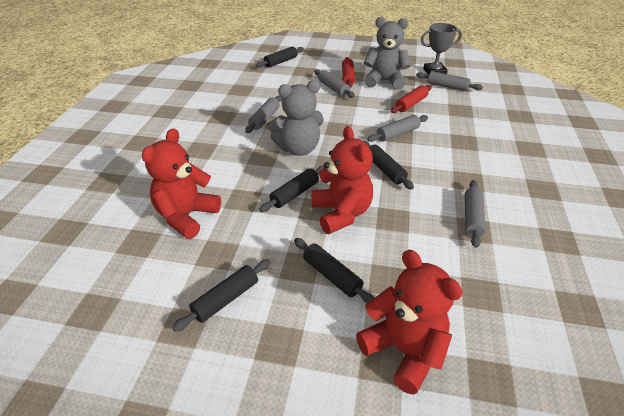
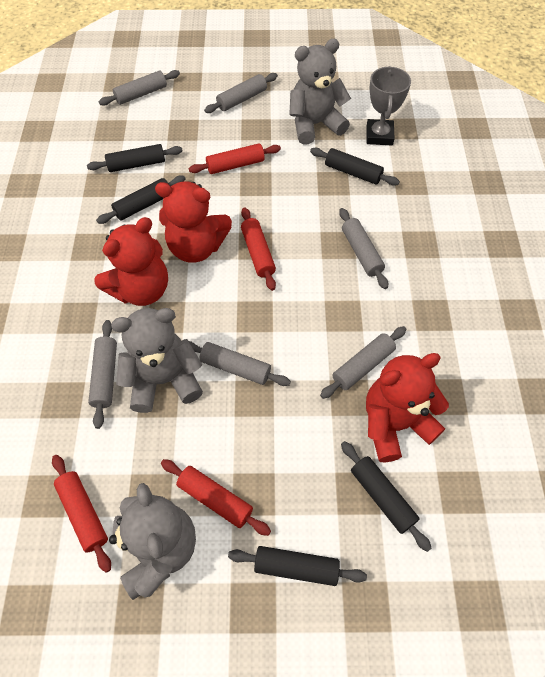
grey rolling pin: 5 -> 6
grey teddy bear: 2 -> 3
red rolling pin: 2 -> 4

